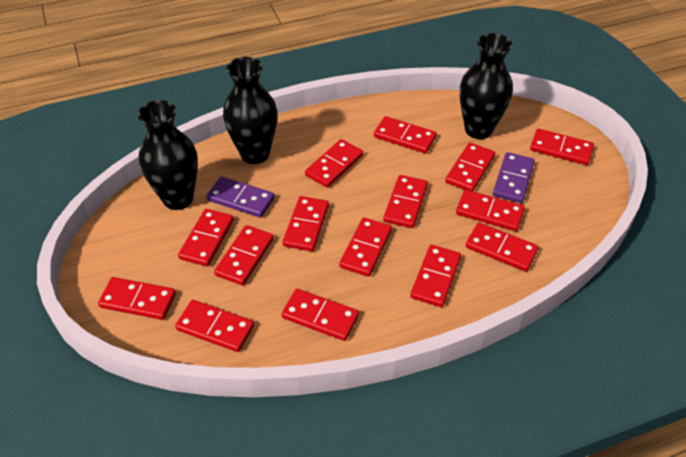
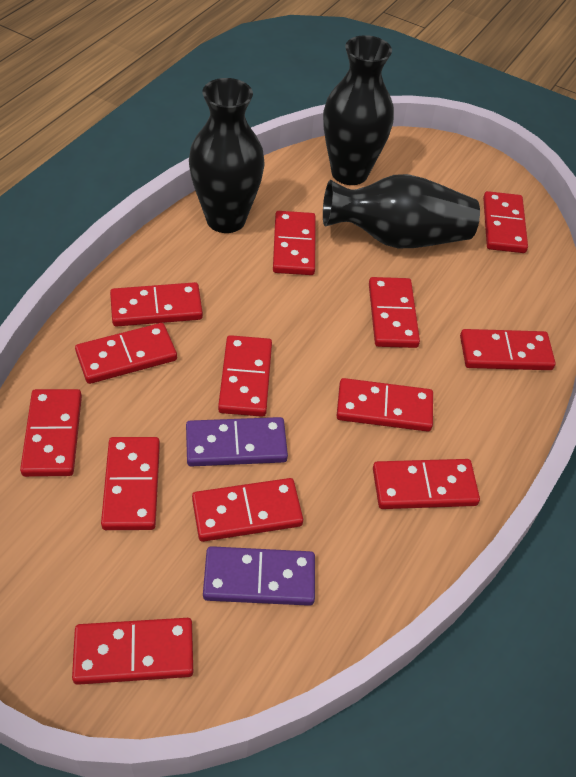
red domino: 15 -> 13

